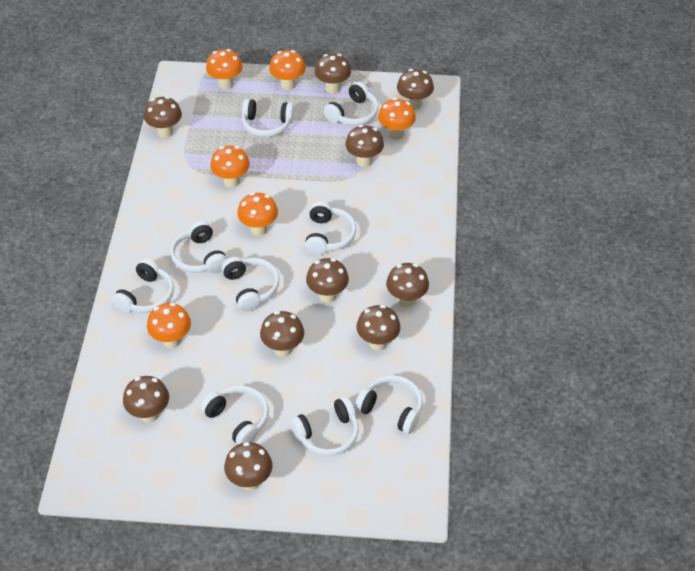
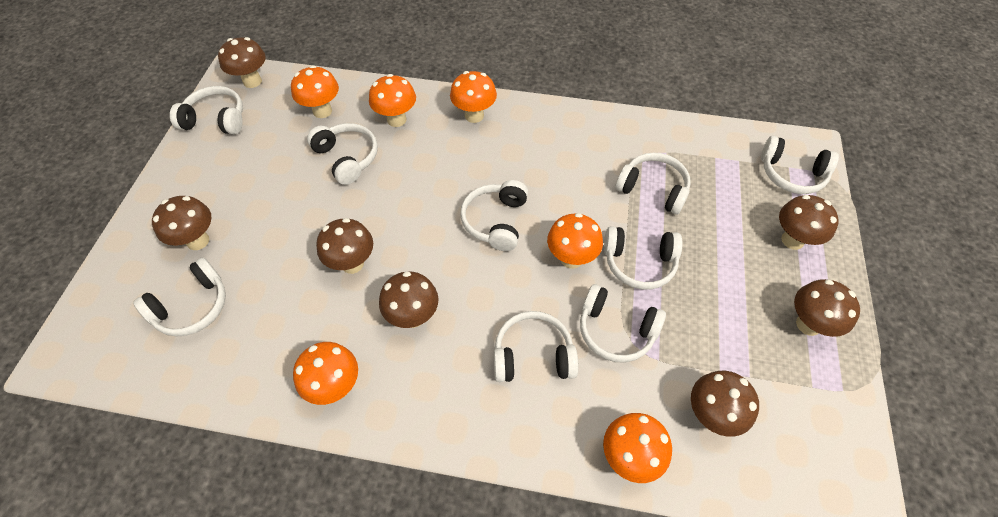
brown mushroom: 10 -> 7

